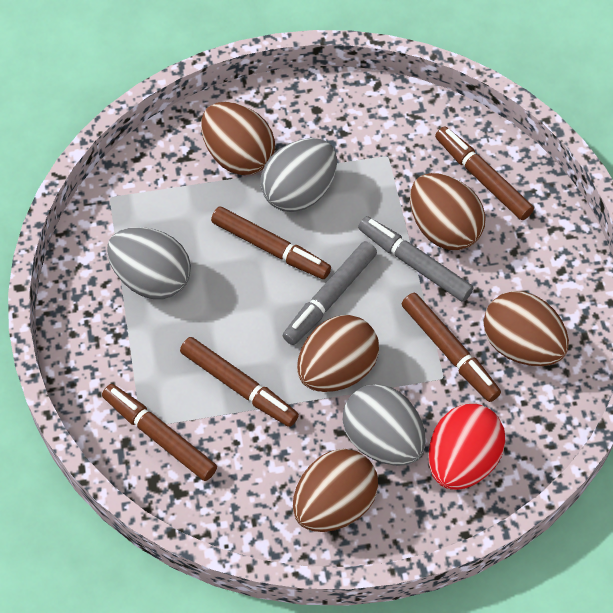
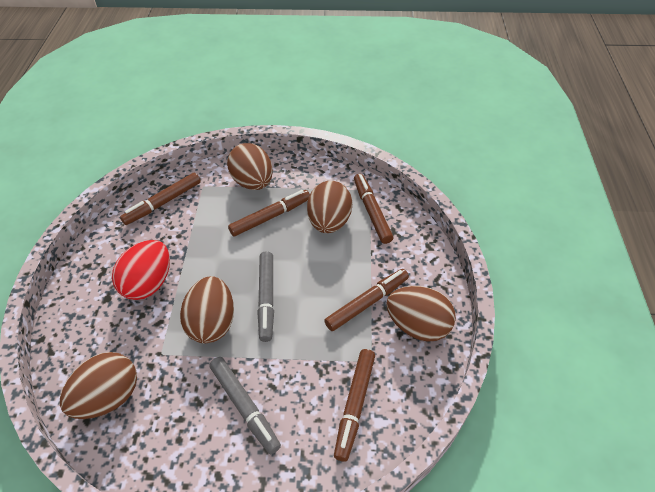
grey egg: 3 -> 0

